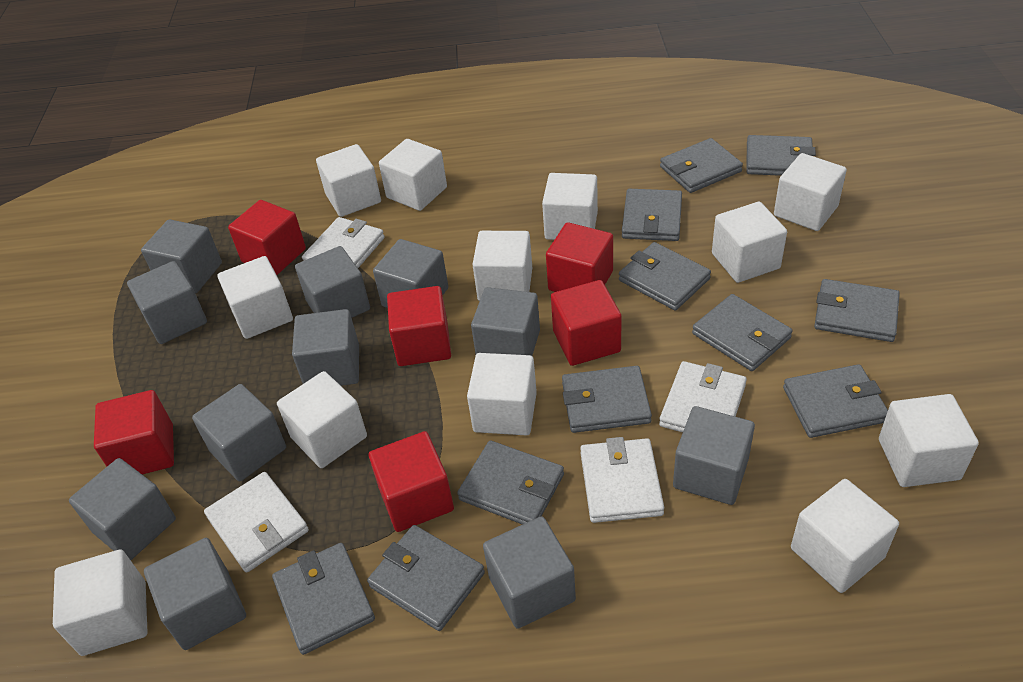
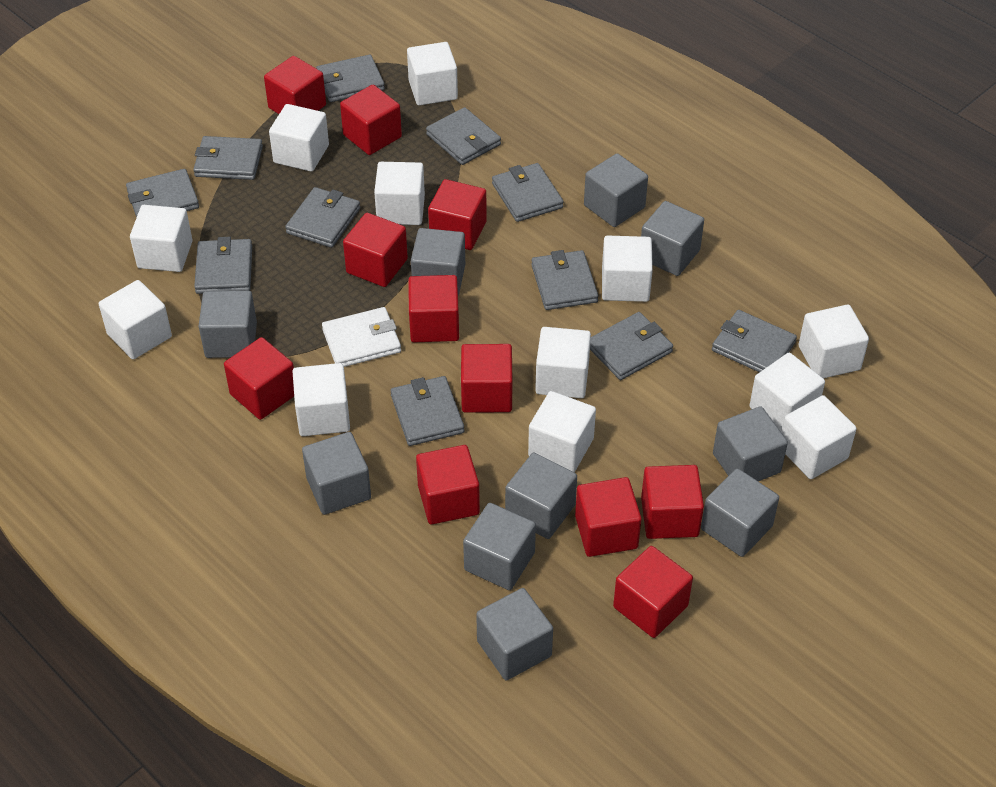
grey cube: 11 -> 10
red cube: 6 -> 11
white wallet: 4 -> 1

